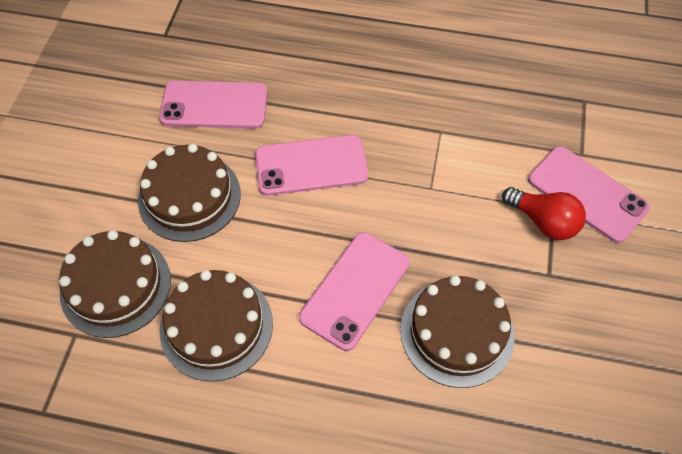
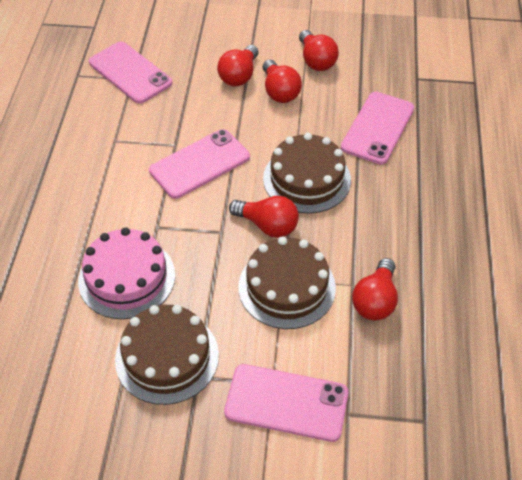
brown cake: 4 -> 3
pink cake: 0 -> 1
red light bulb: 1 -> 5

